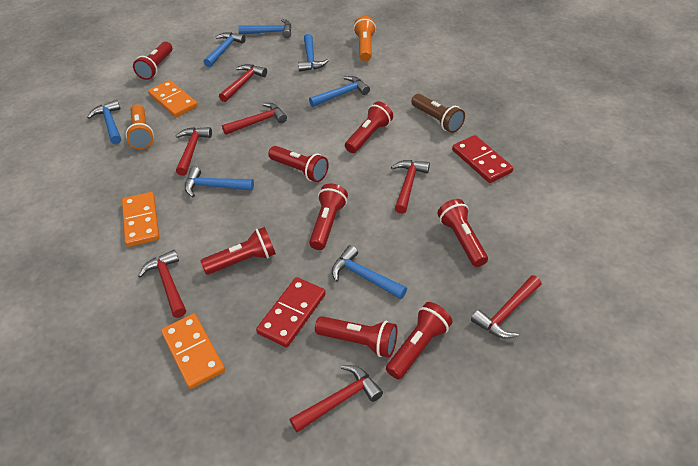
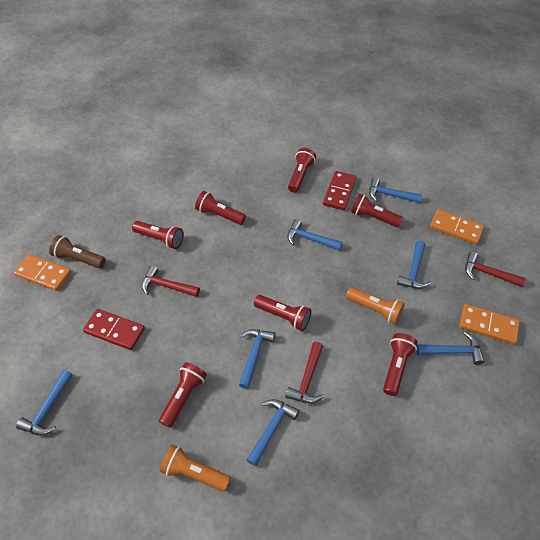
red flashlight: 8 -> 7
red hammer: 7 -> 3

